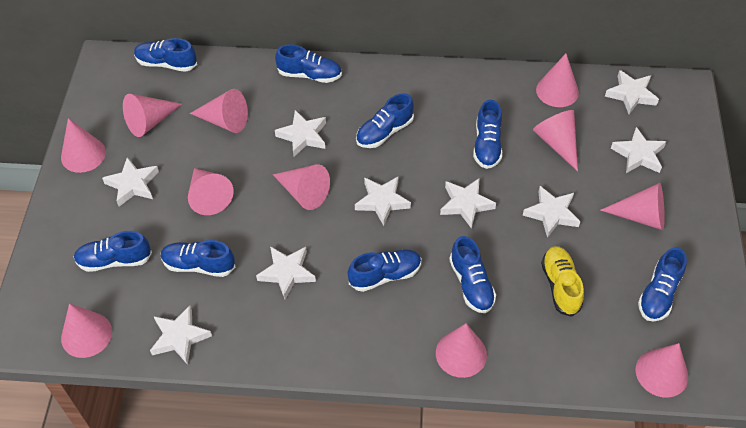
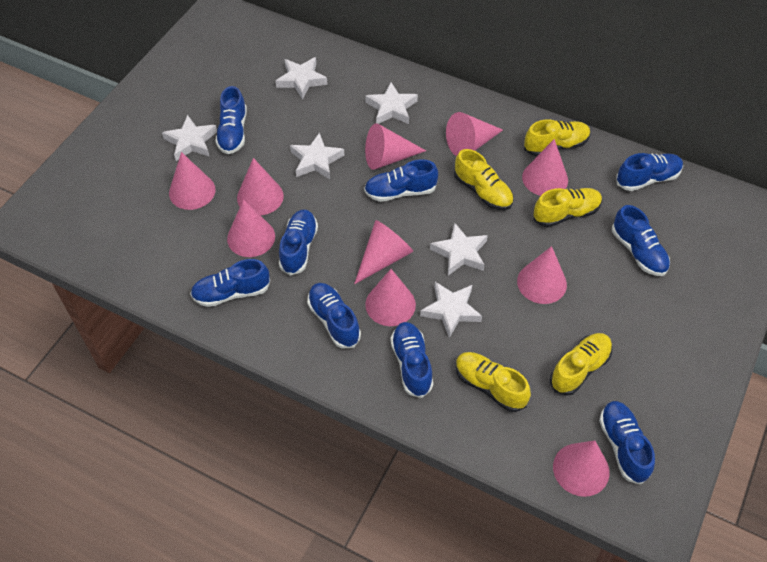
pink cone: 11 -> 10
white star: 9 -> 6
yellow shoe: 1 -> 5

